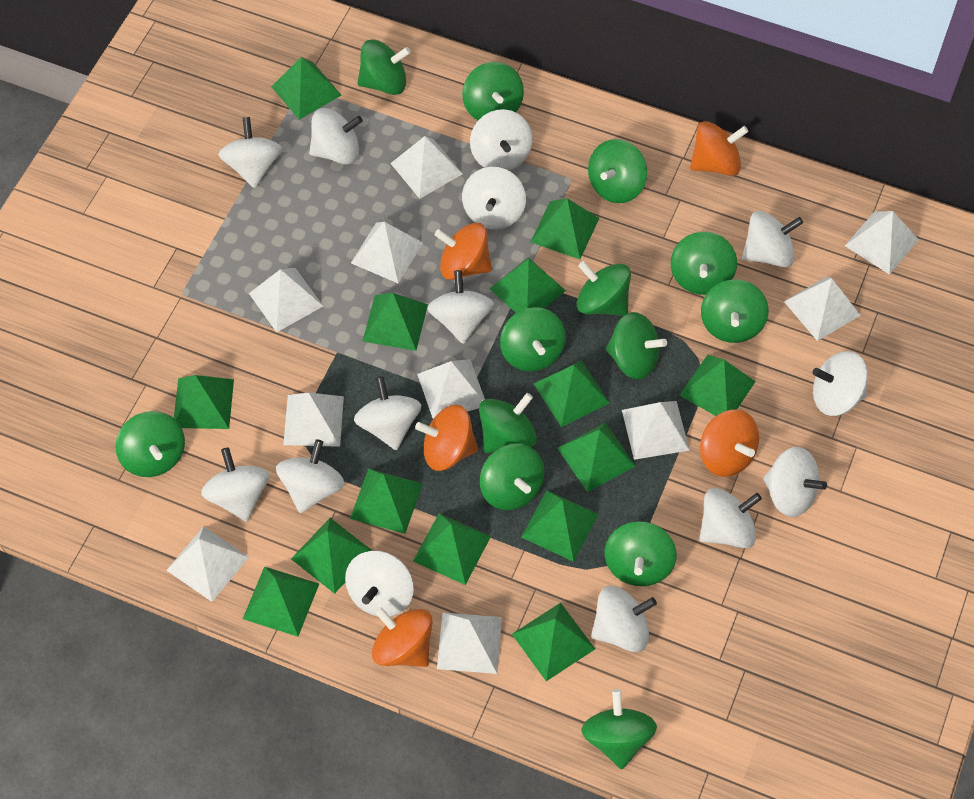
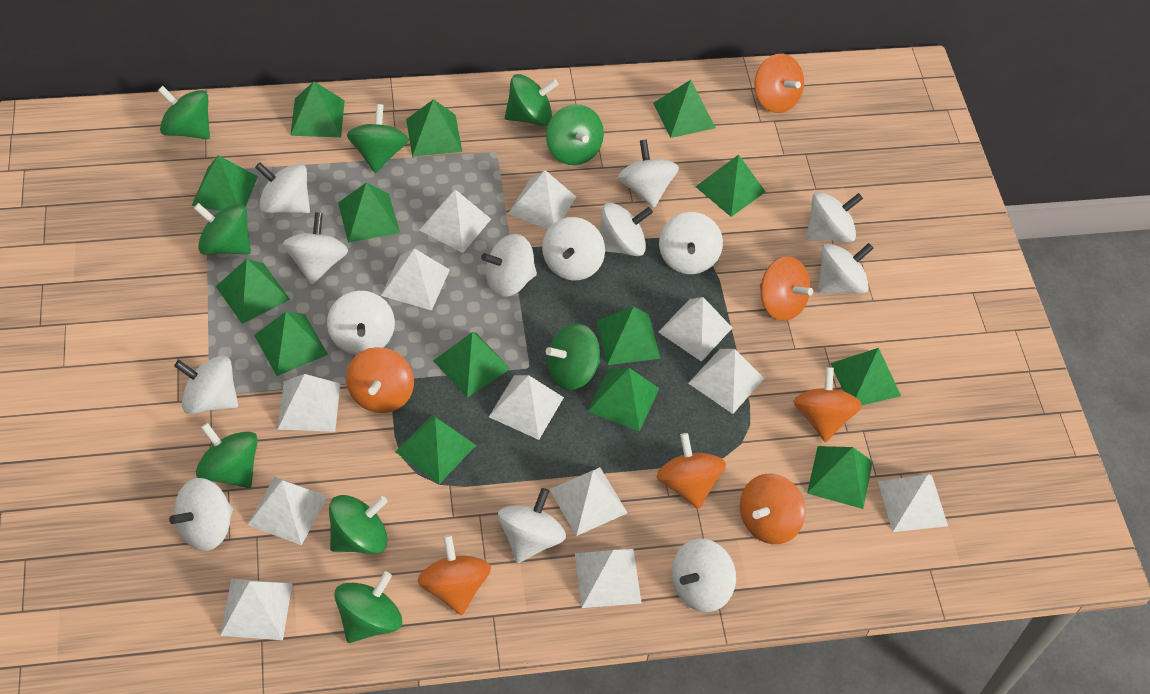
green spinning top: 13 -> 9
orange spinning top: 5 -> 7
white pyramid: 10 -> 12

